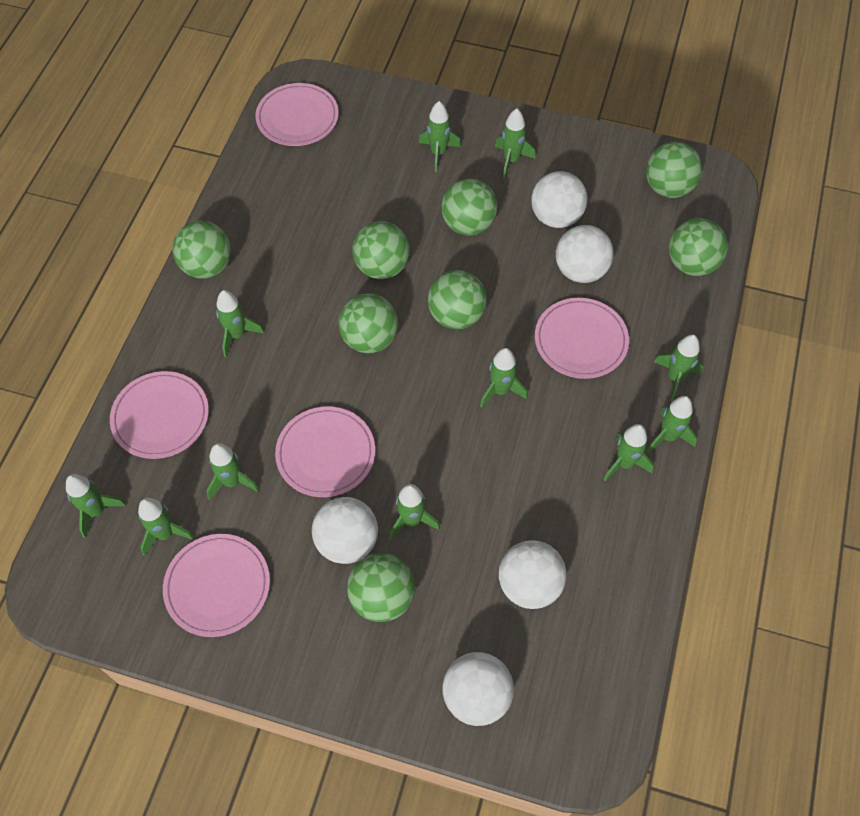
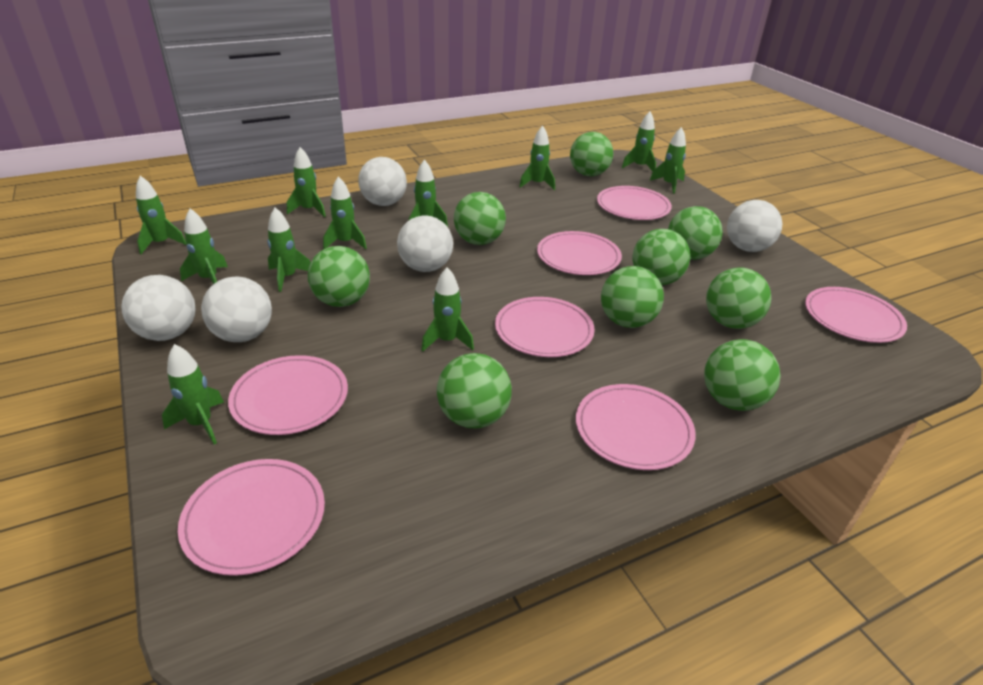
green ball: 8 -> 9
pink plate: 5 -> 7

